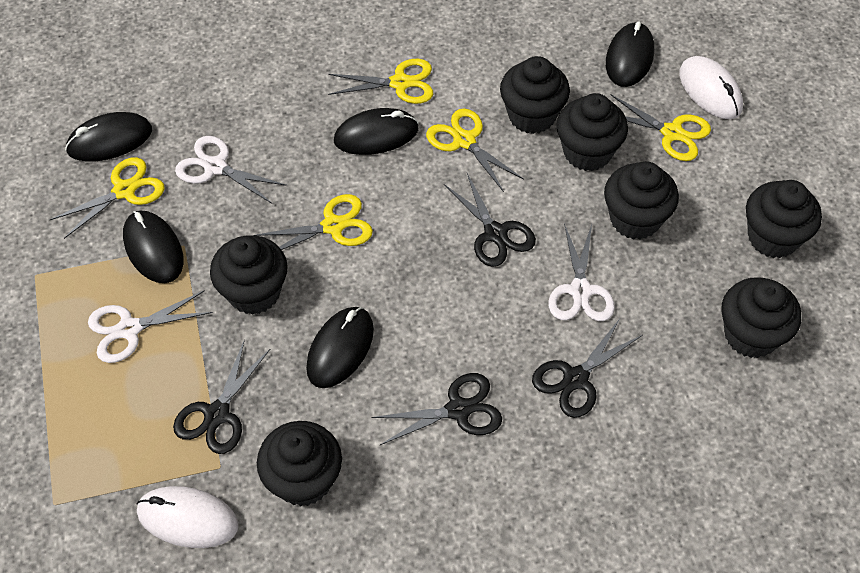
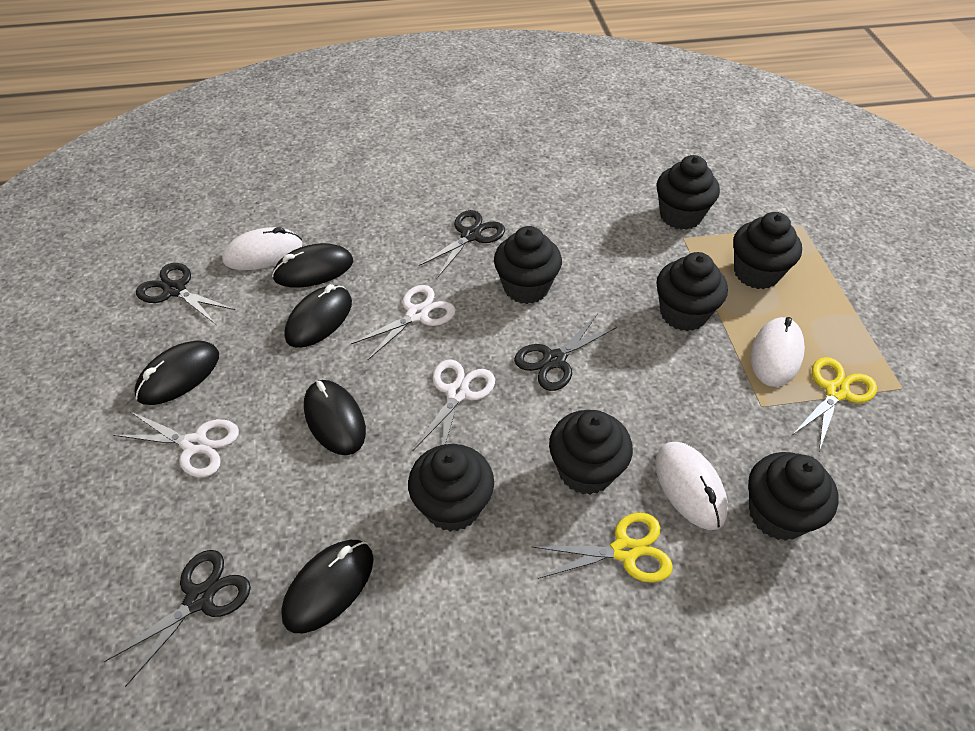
white mouse: 2 -> 3
yellow scissors: 5 -> 2

